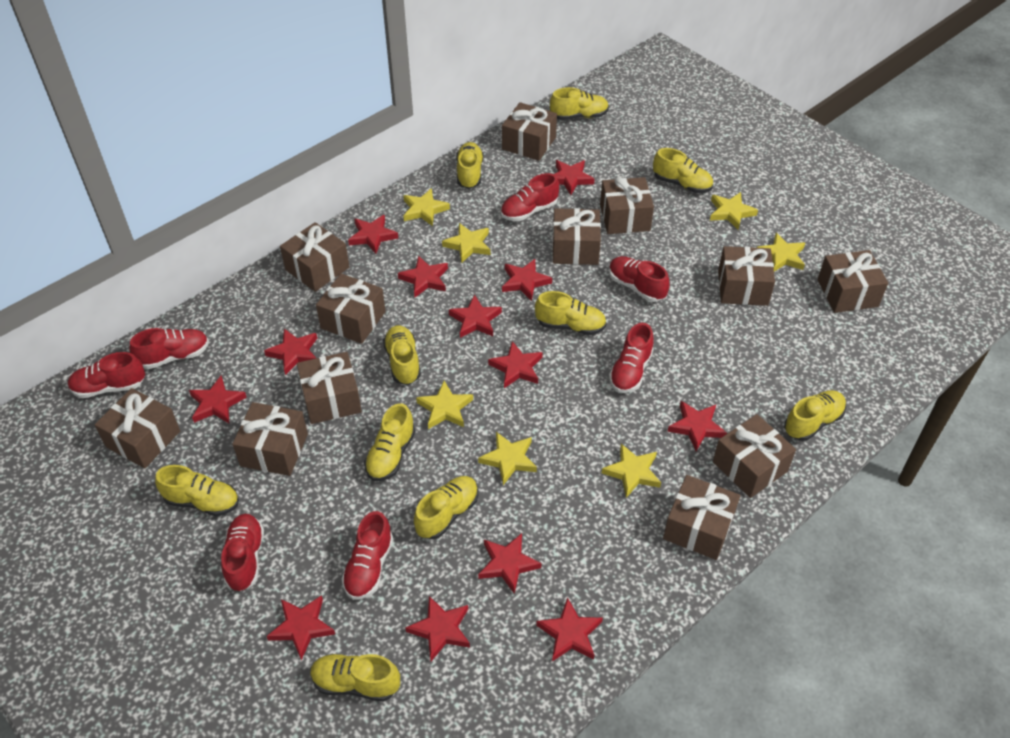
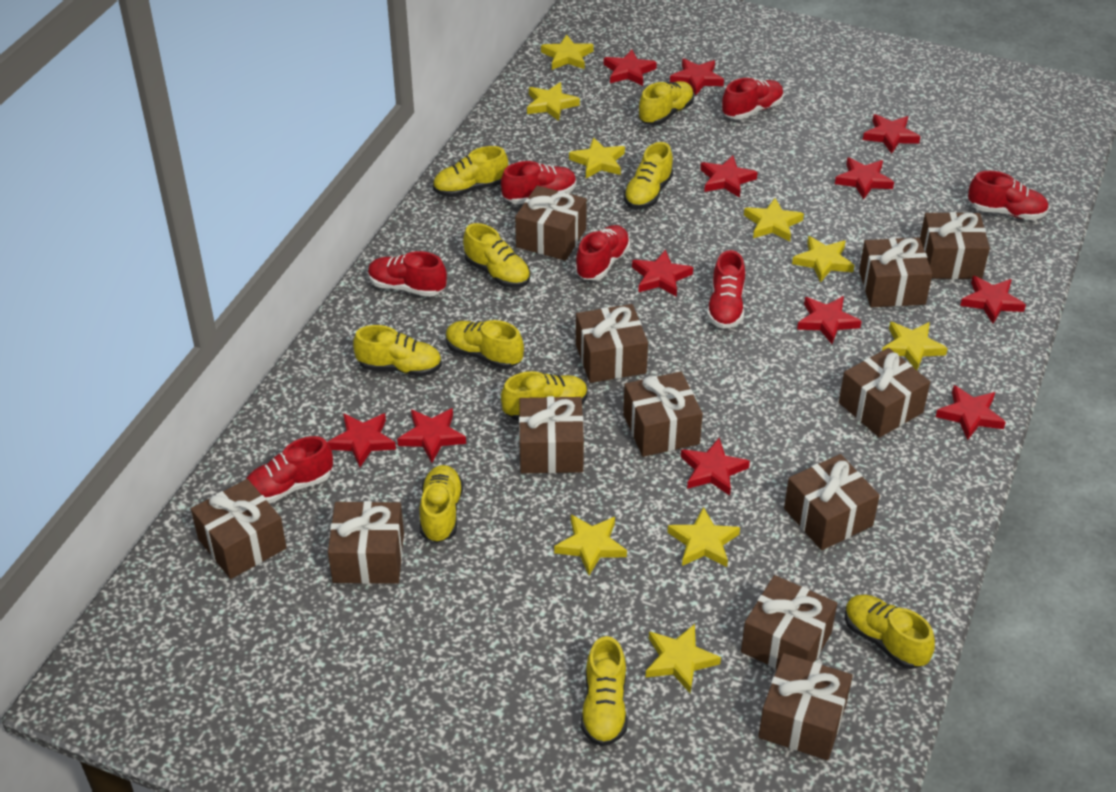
red star: 13 -> 12
yellow star: 7 -> 9

